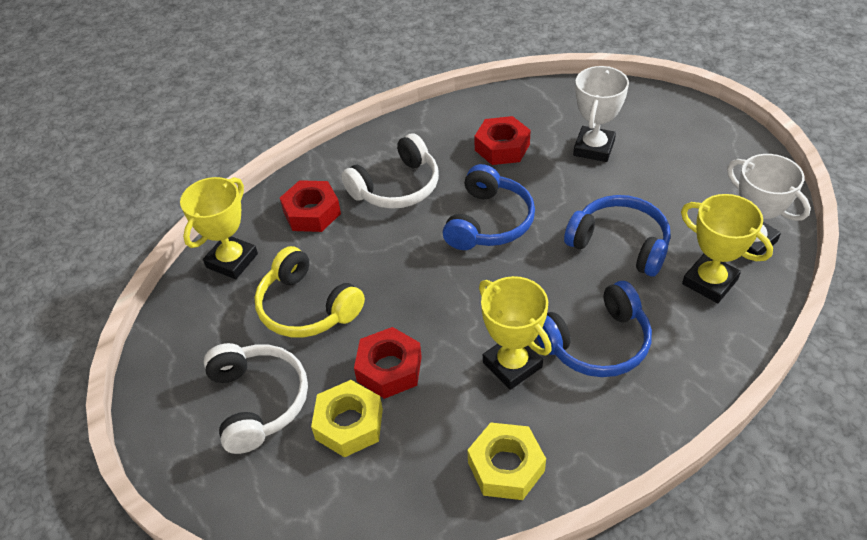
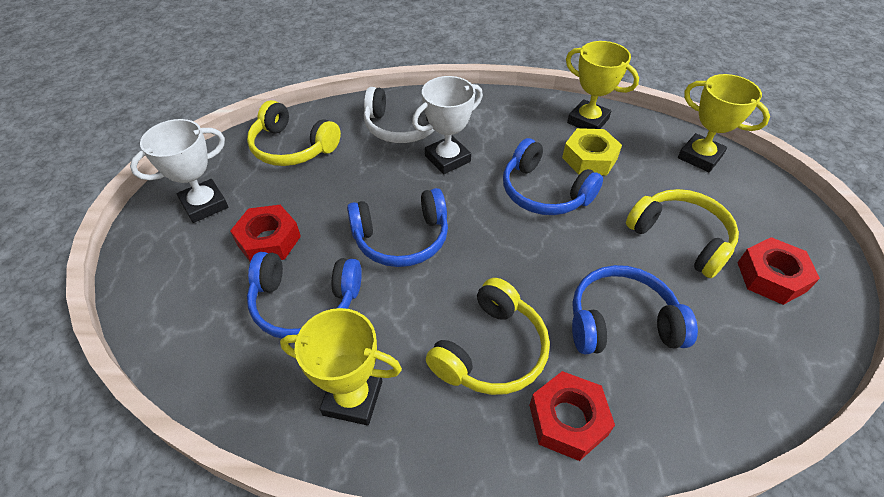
blue headphones: 3 -> 4
white headphones: 2 -> 1
yellow headphones: 1 -> 3
yellow nut: 2 -> 1

